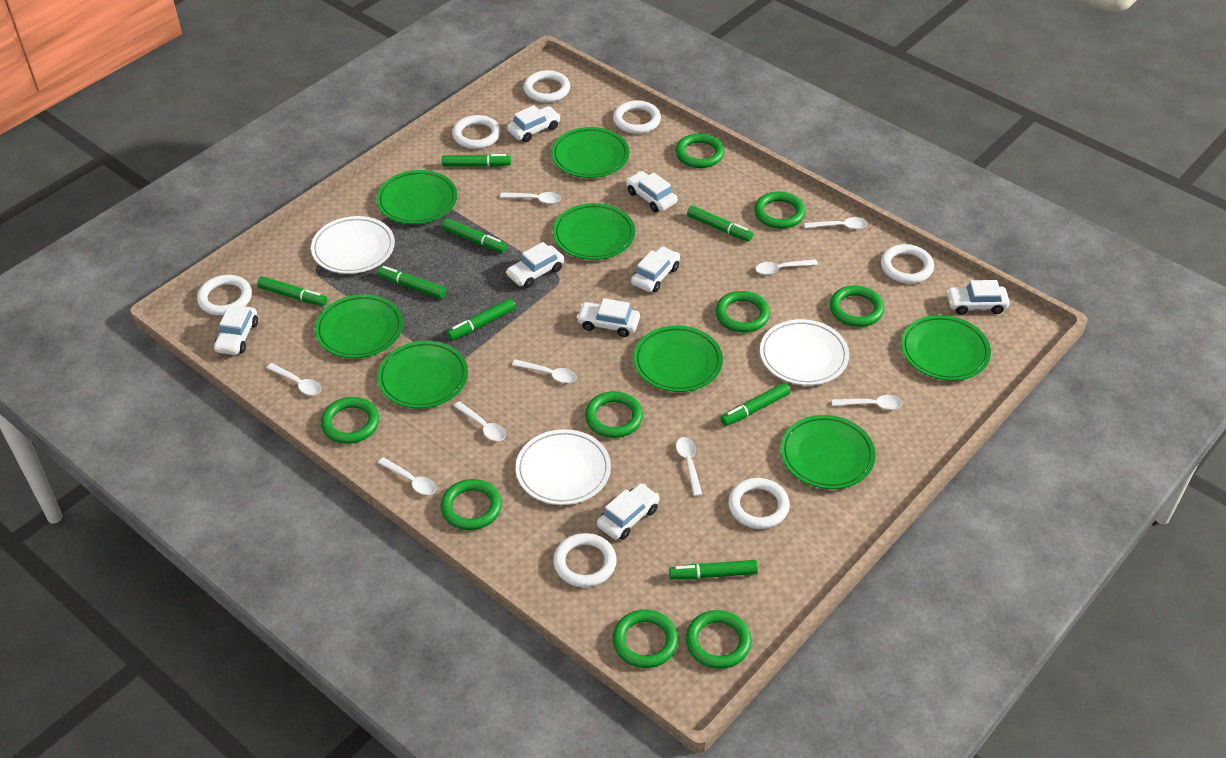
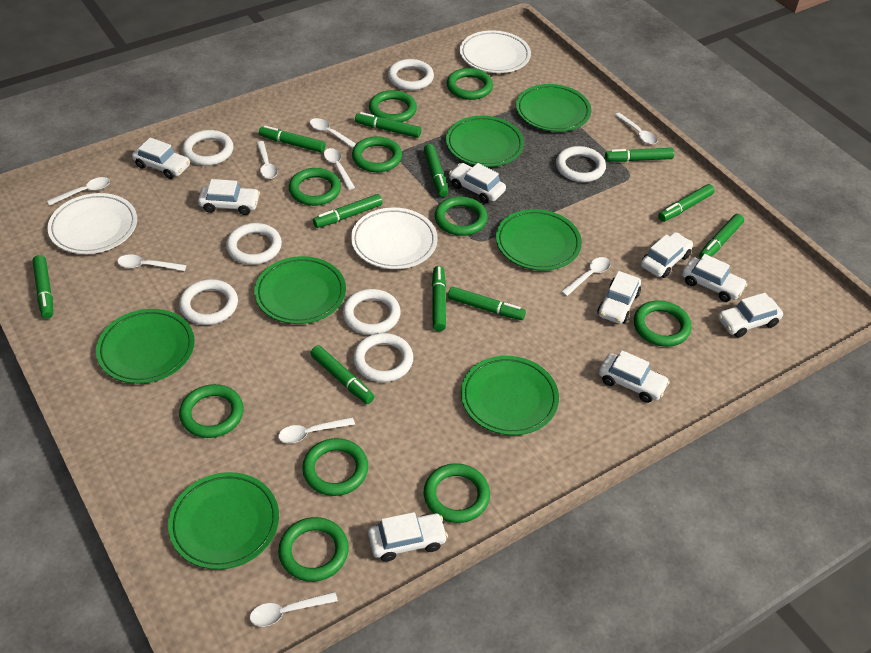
green marker: 8 -> 11
green plate: 8 -> 7
green ring: 9 -> 10
white car: 8 -> 9

